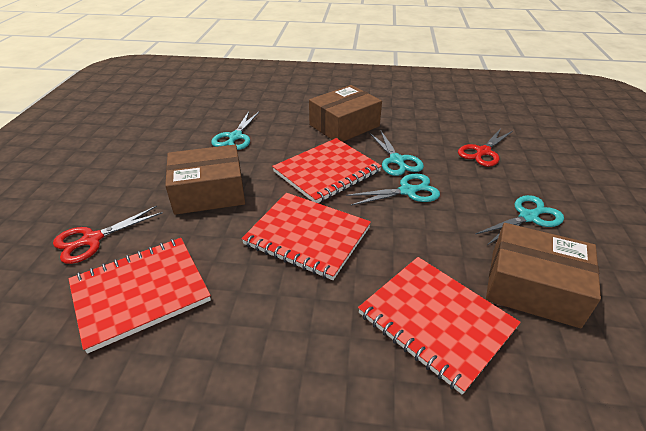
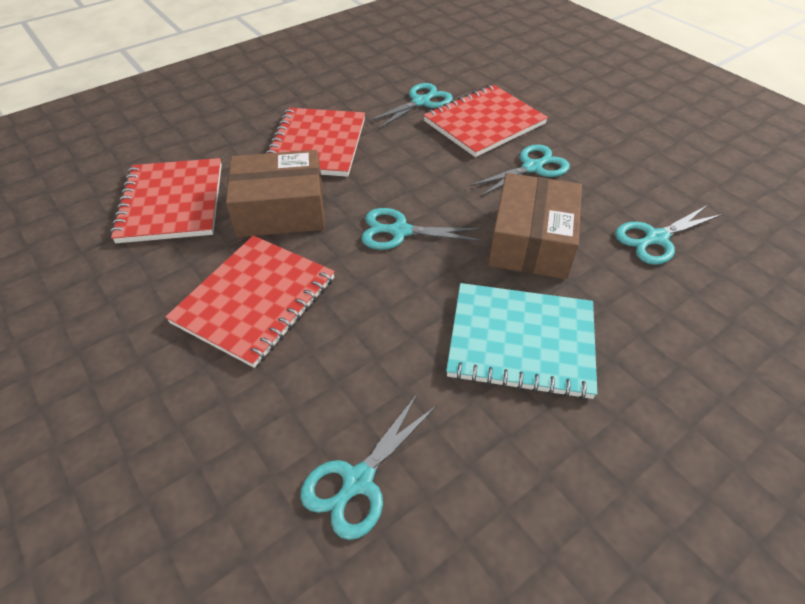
brown box: 3 -> 2
red scissors: 2 -> 0
turquoise notebook: 0 -> 1
turquoise scissors: 4 -> 5

